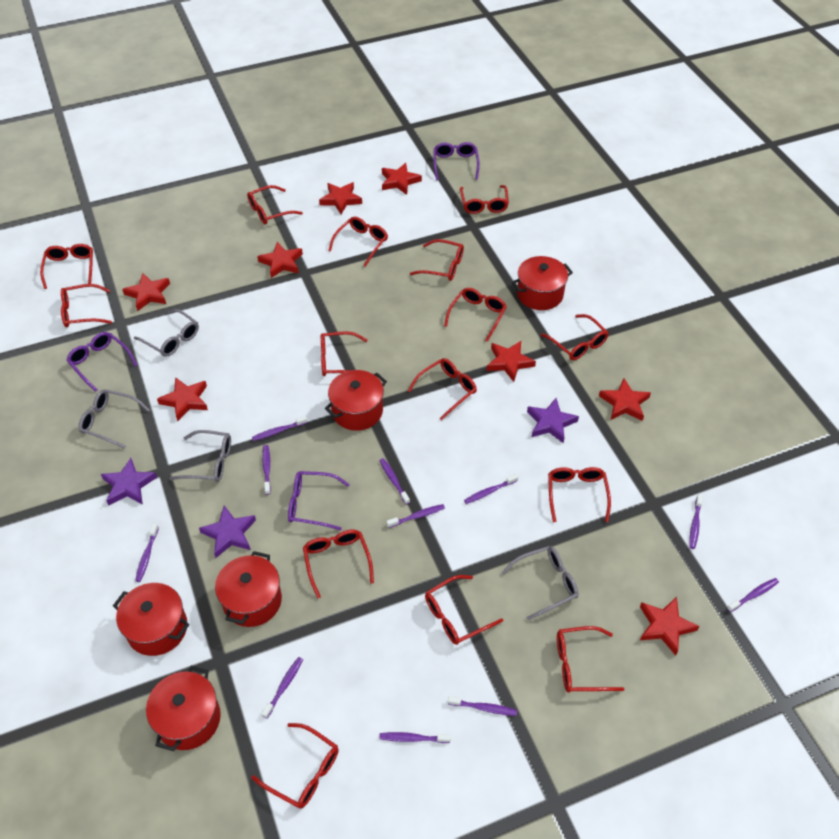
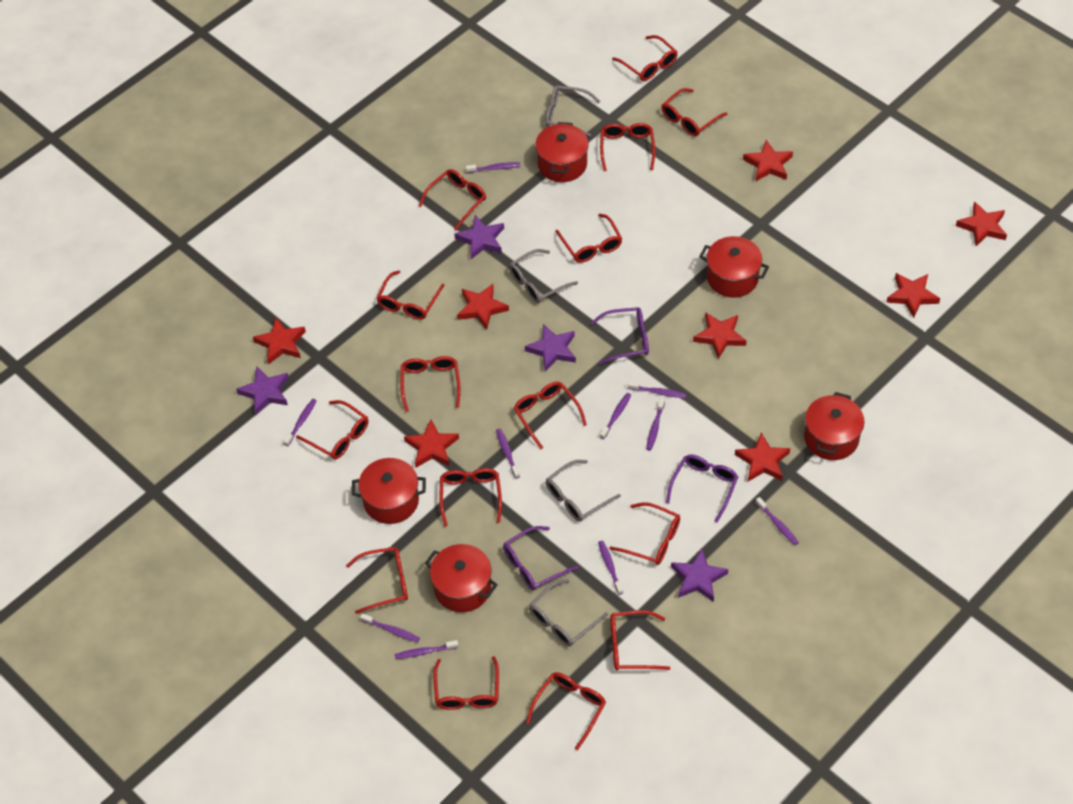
purple star: 3 -> 4
purple toothbrush: 11 -> 10

